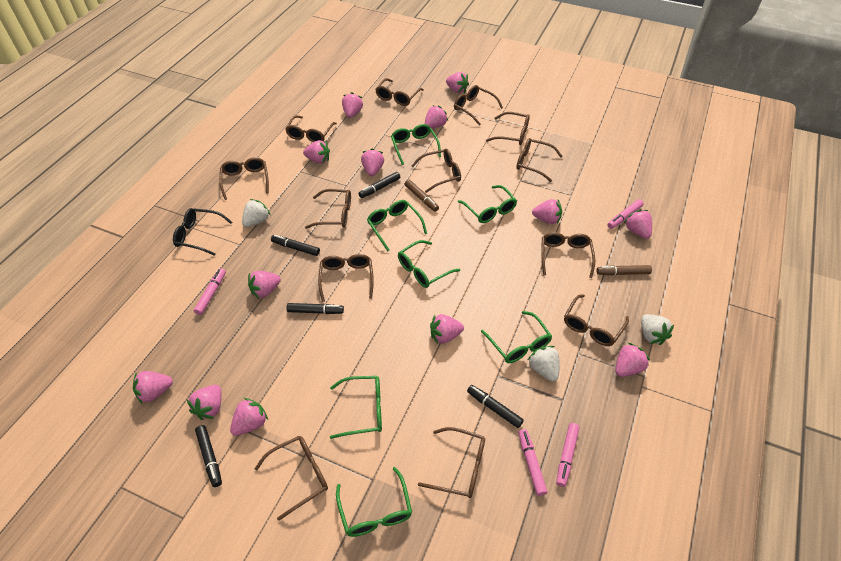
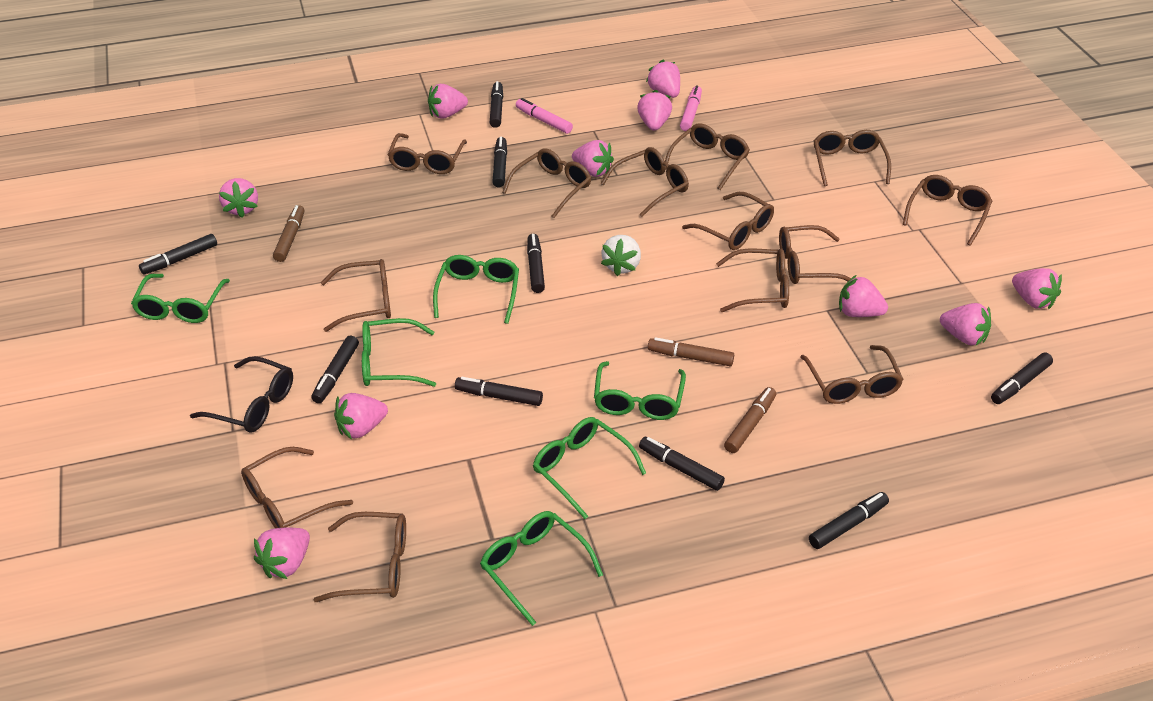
black marker: 5 -> 9
brown marker: 2 -> 3
green glasses: 7 -> 6
pink marker: 4 -> 2
pink strawberry: 13 -> 10
white strawberry: 3 -> 1

